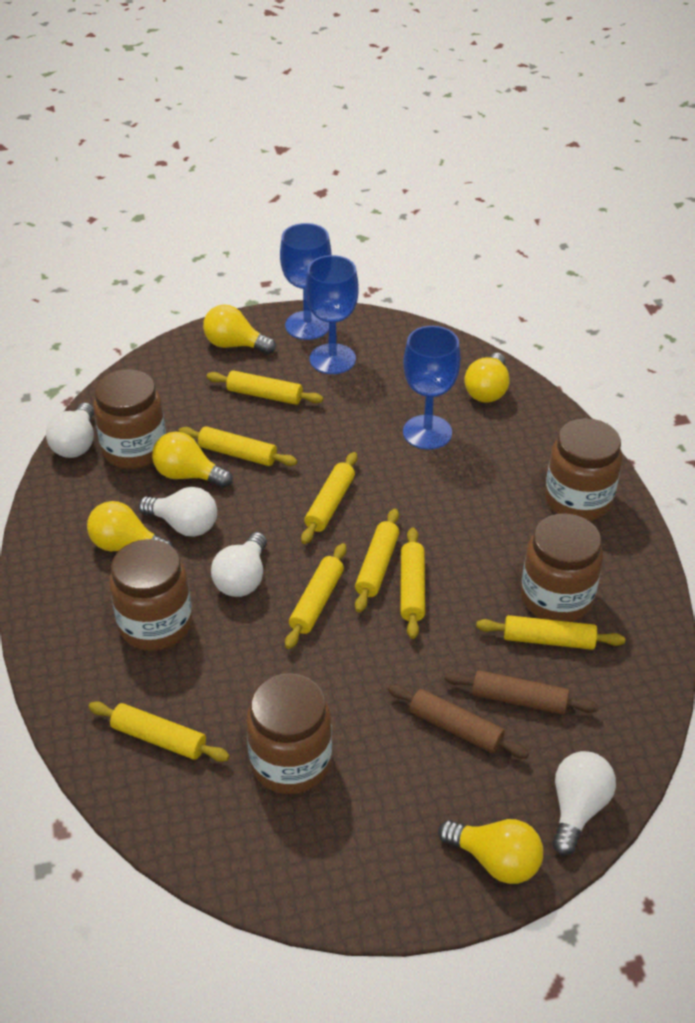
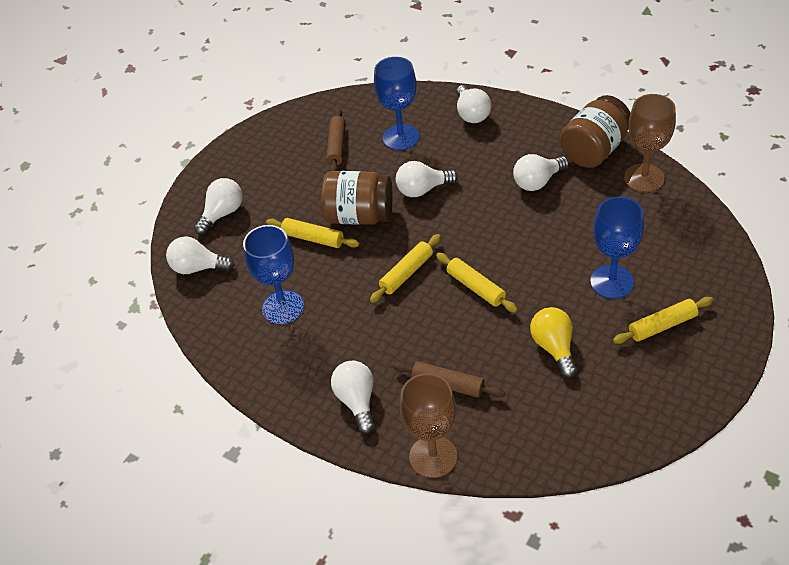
brown goblet: 0 -> 2
brown jar: 5 -> 2
white light bulb: 4 -> 6
yellow light bulb: 5 -> 1
yellow rolling pin: 8 -> 4

